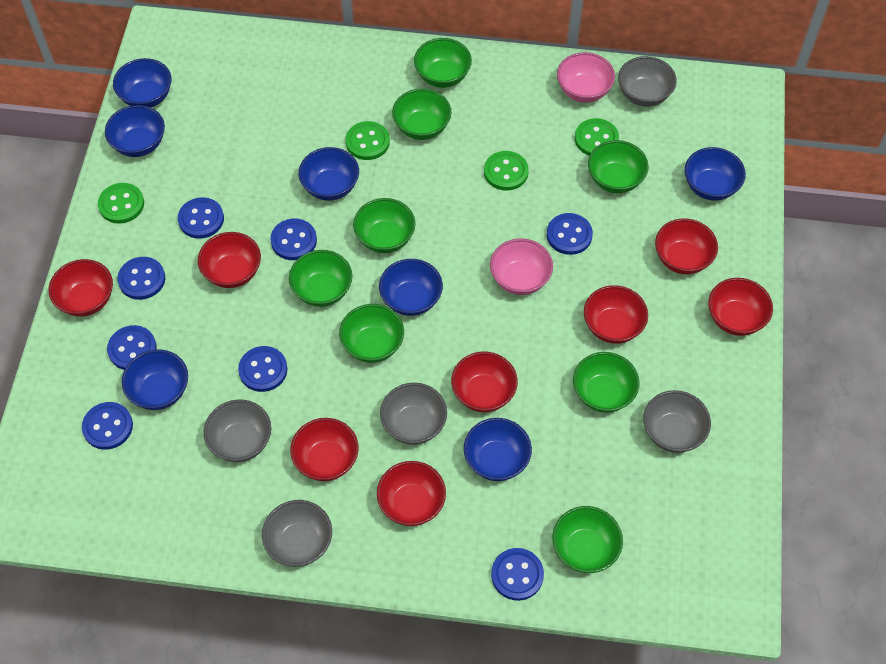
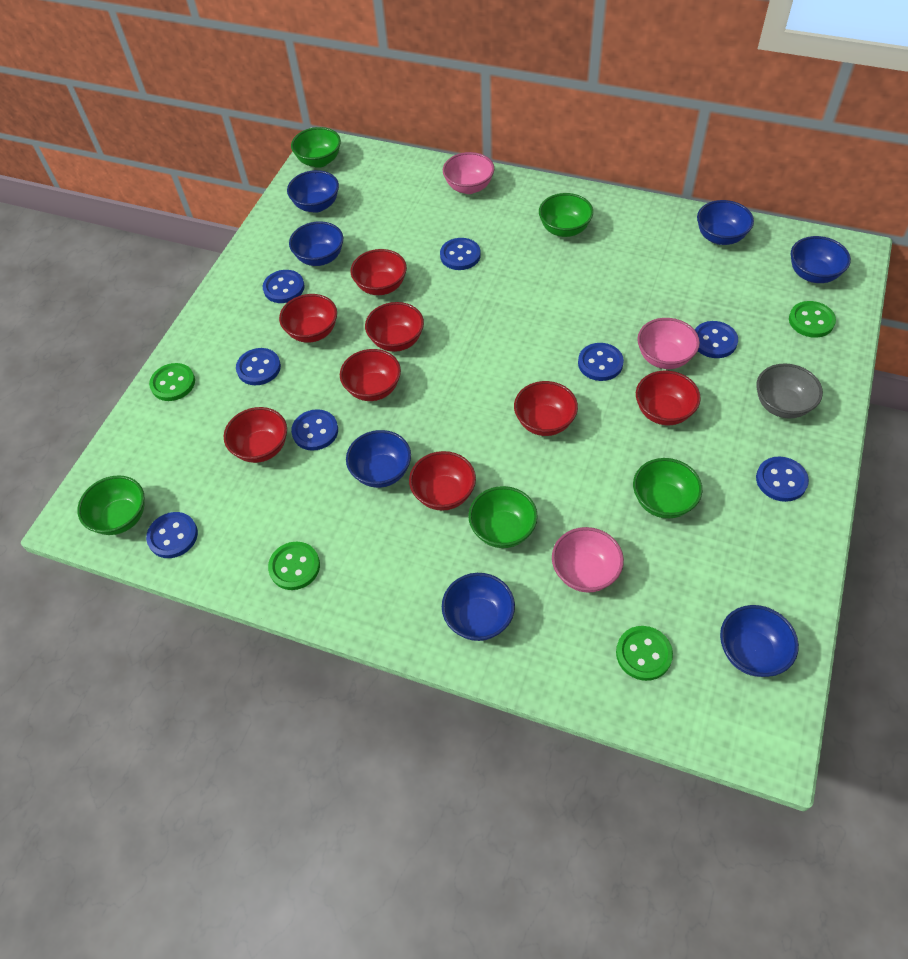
green bowl: 8 -> 5
grey bowl: 5 -> 1
pink bowl: 2 -> 3

